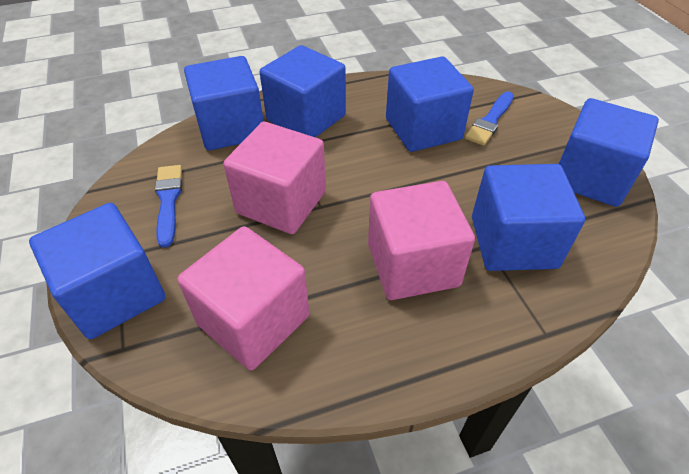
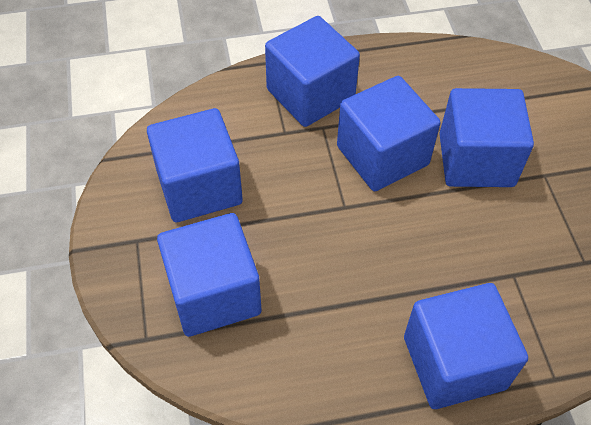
blue brush: 2 -> 0
pink cube: 3 -> 0

